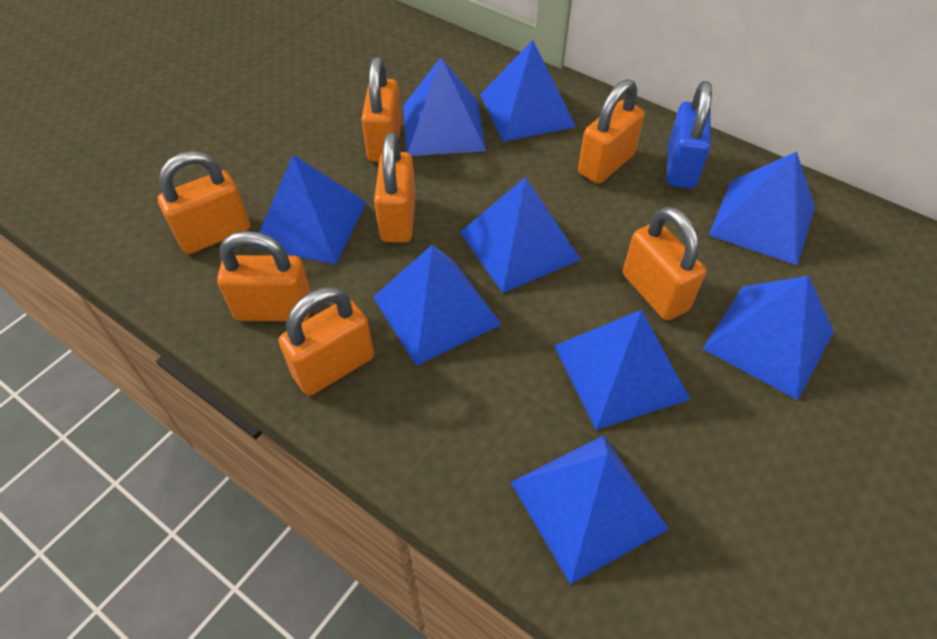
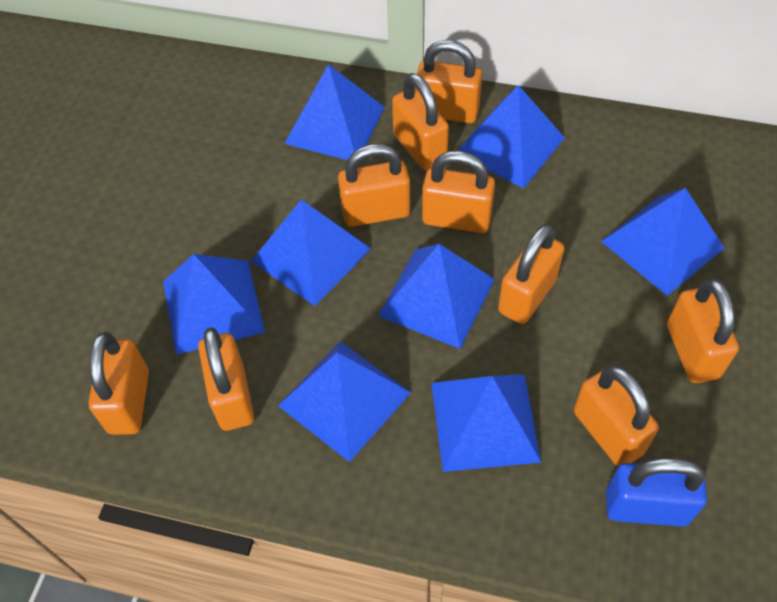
blue pyramid: 9 -> 8
orange padlock: 7 -> 9

